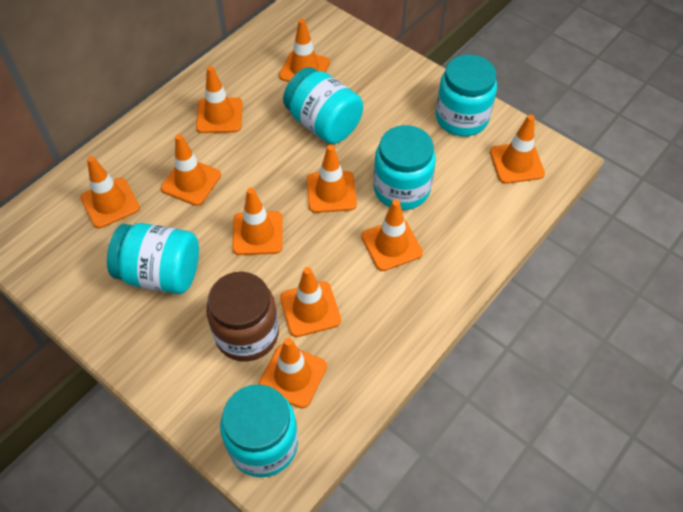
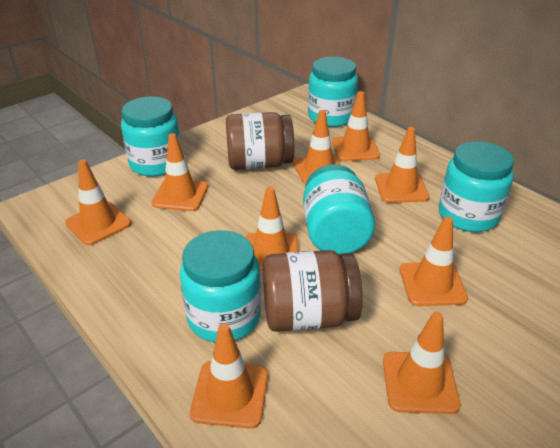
brown jar: 1 -> 2
orange traffic cone: 10 -> 9

